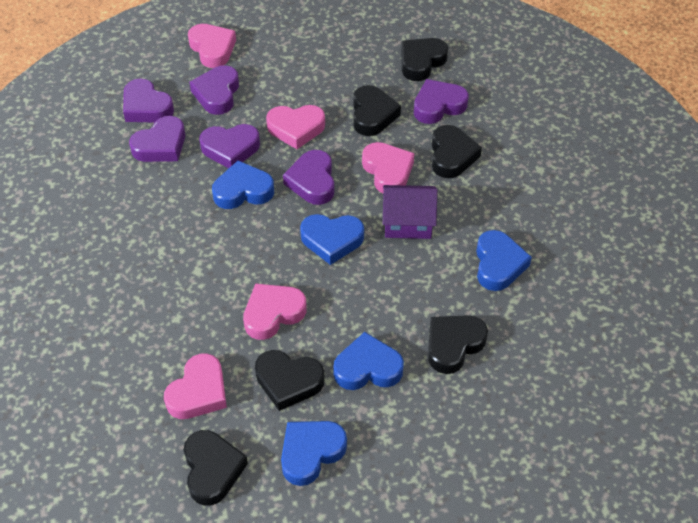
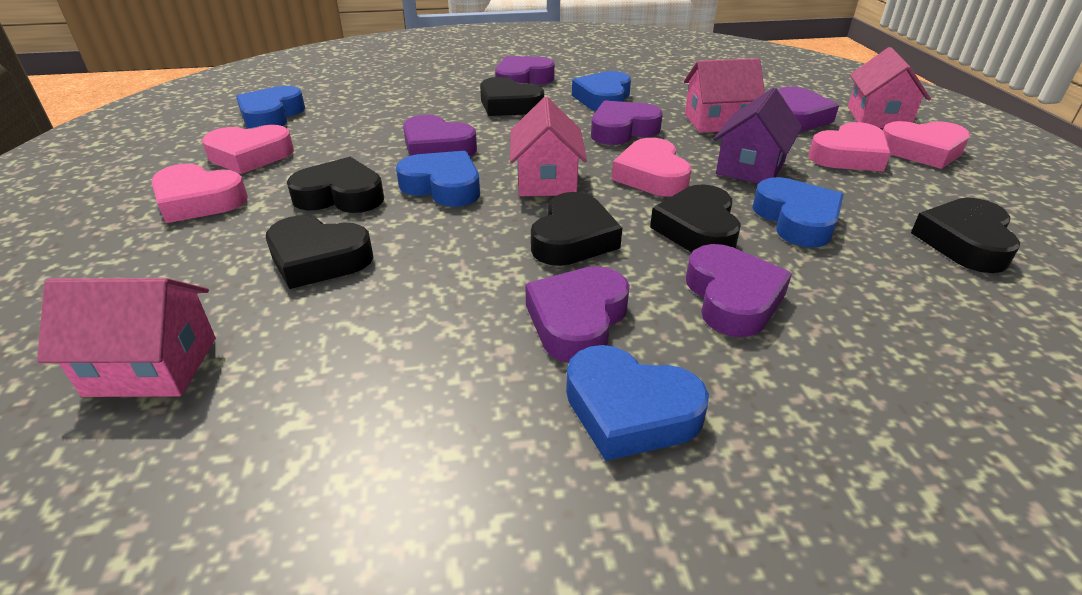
pink house: 0 -> 4

